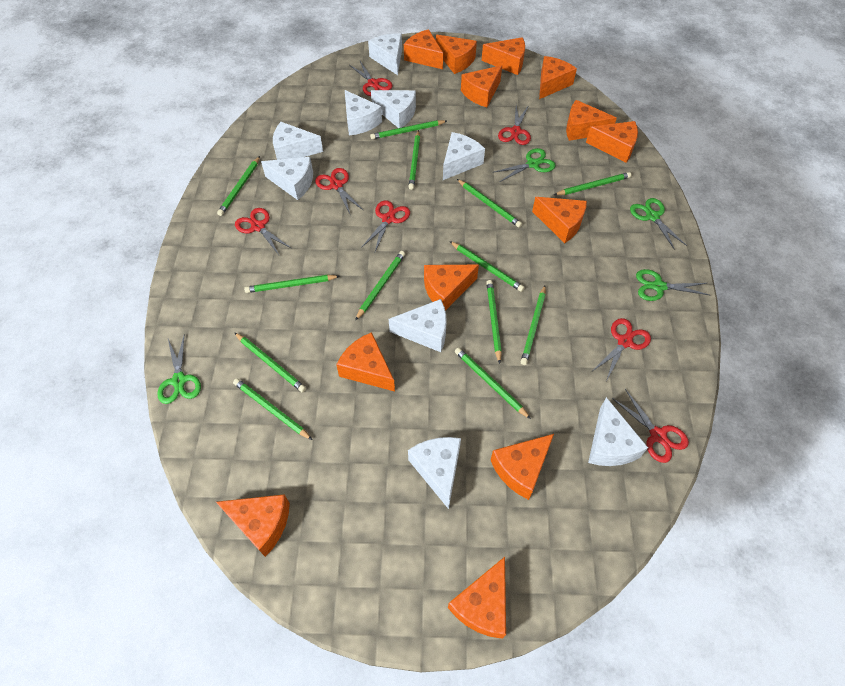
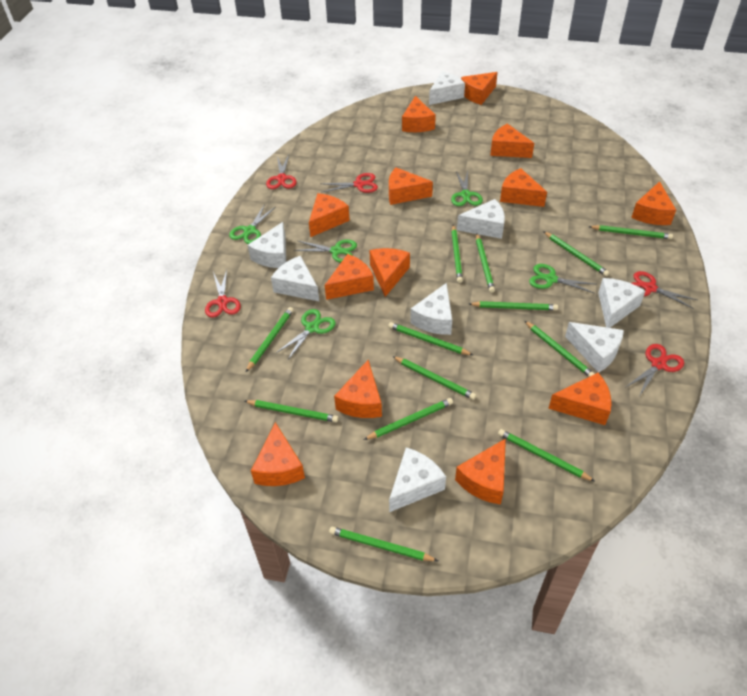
green scissors: 4 -> 5
red scissors: 7 -> 5
white cheese: 9 -> 8

